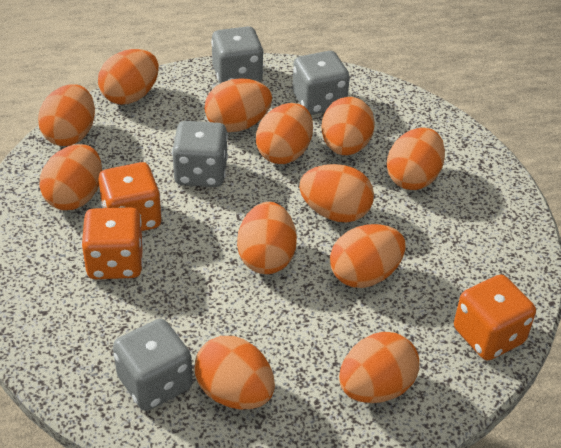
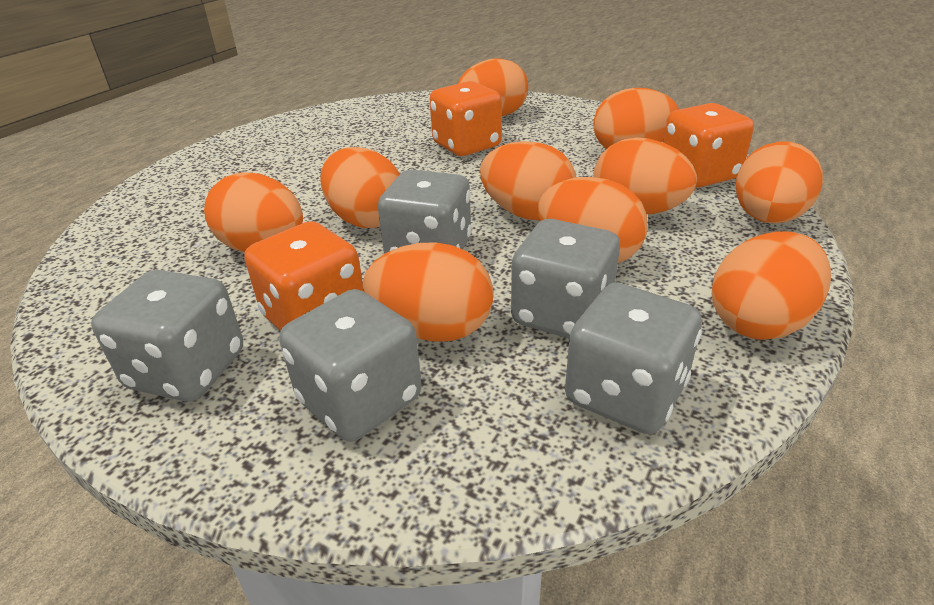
grey dice: 4 -> 5
orange egg: 12 -> 10

